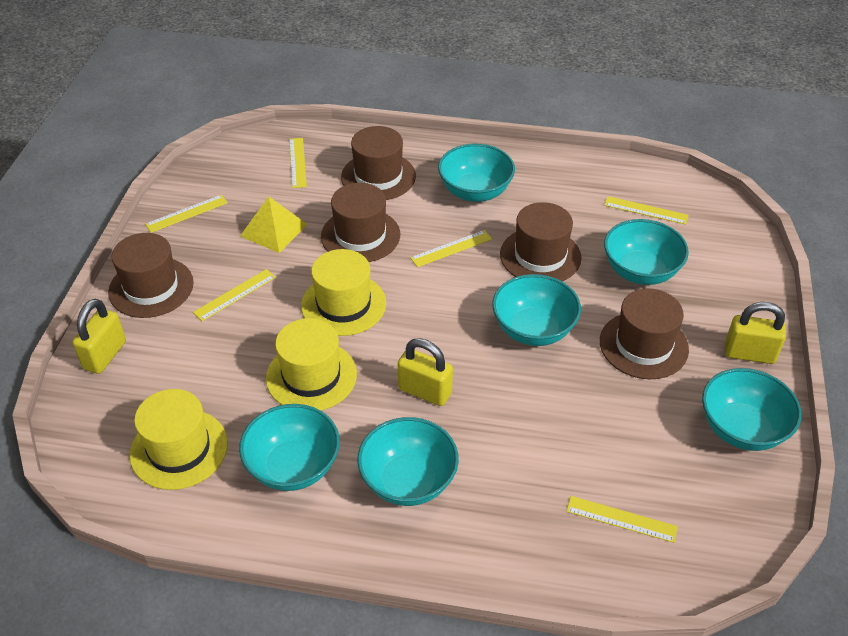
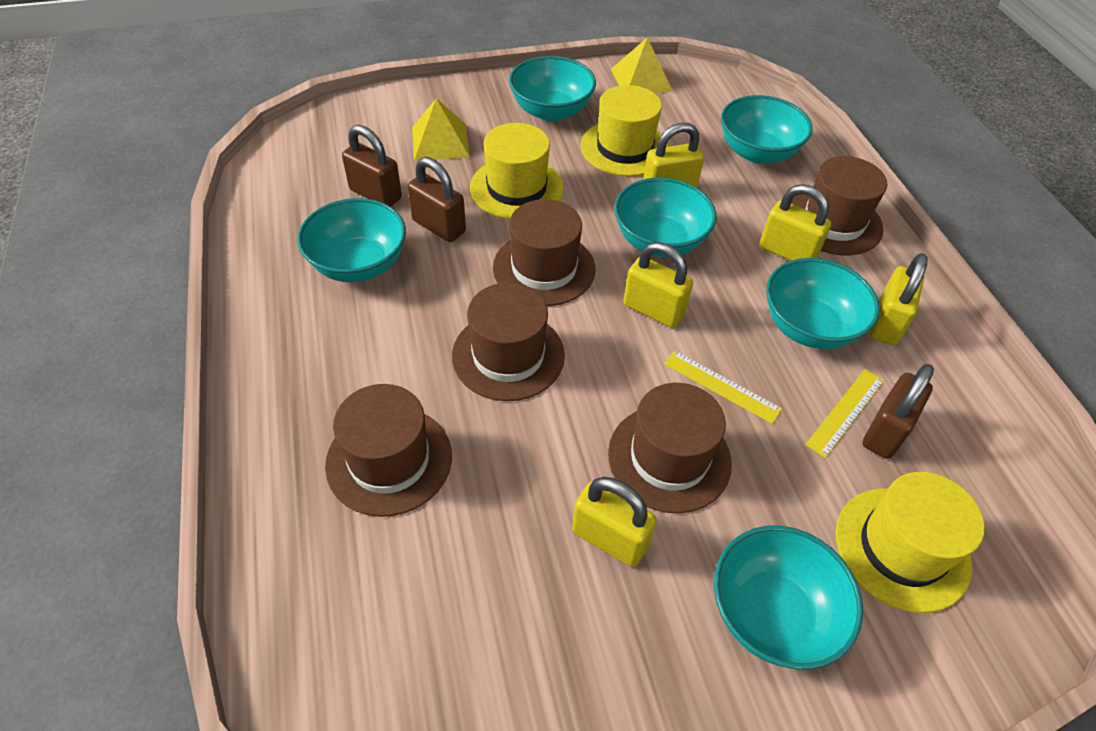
brown padlock: 0 -> 3
yellow padlock: 3 -> 5
yellow pyramid: 1 -> 2
yellow ruler: 6 -> 2

